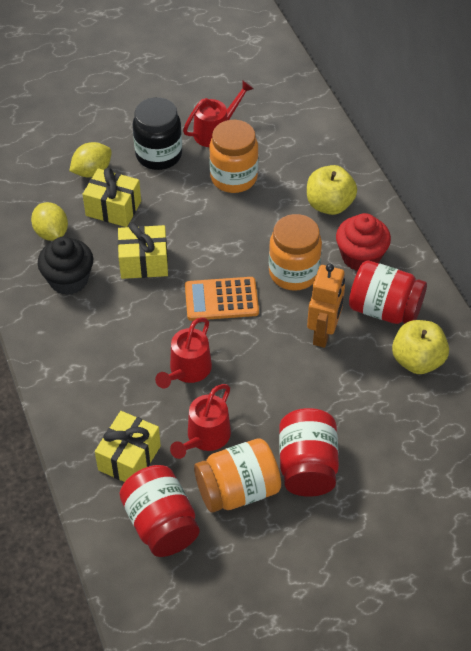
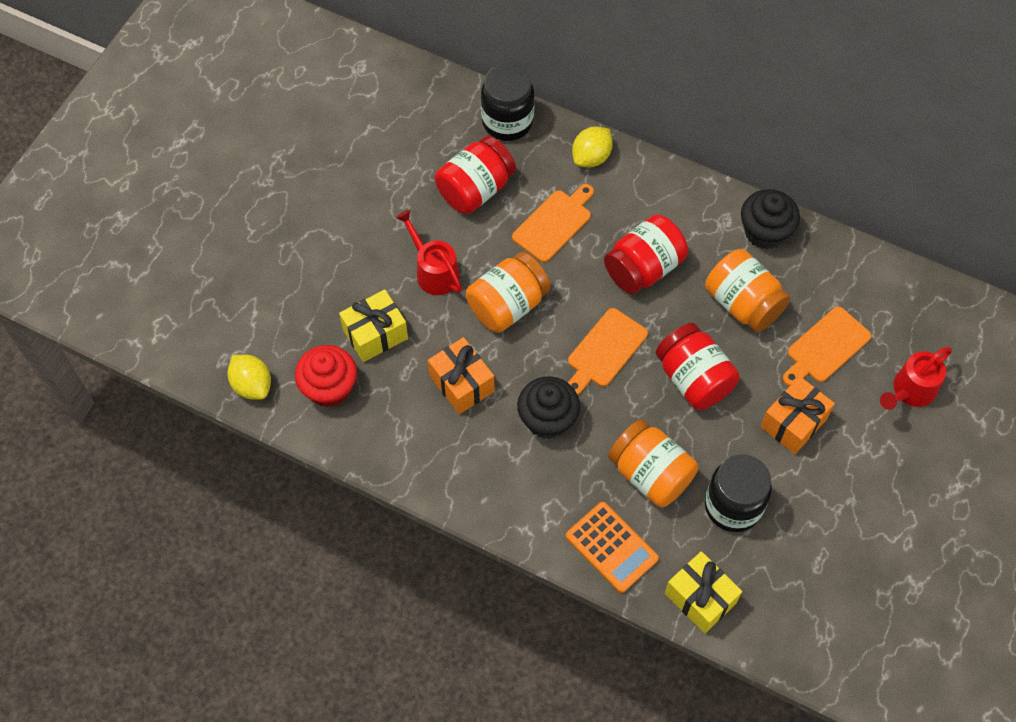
black cupcake: 1 -> 2
black jar: 1 -> 2
orange cutting board: 0 -> 3
orange gift: 0 -> 2
orange robot: 1 -> 0
red watering can: 3 -> 2
yellow apple: 2 -> 0
yellow gift: 3 -> 2

